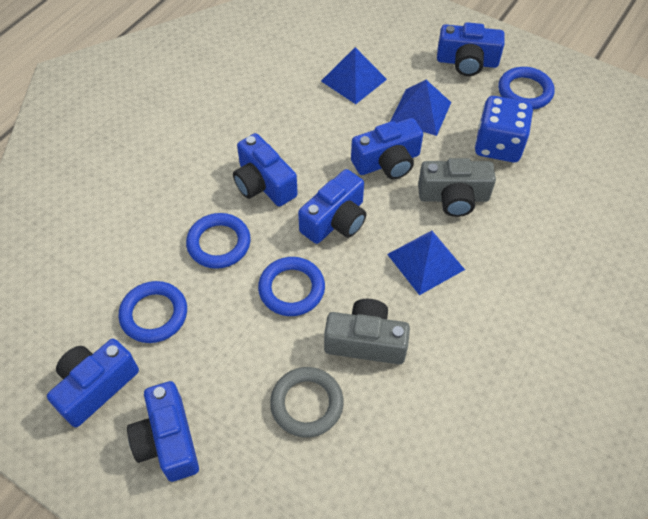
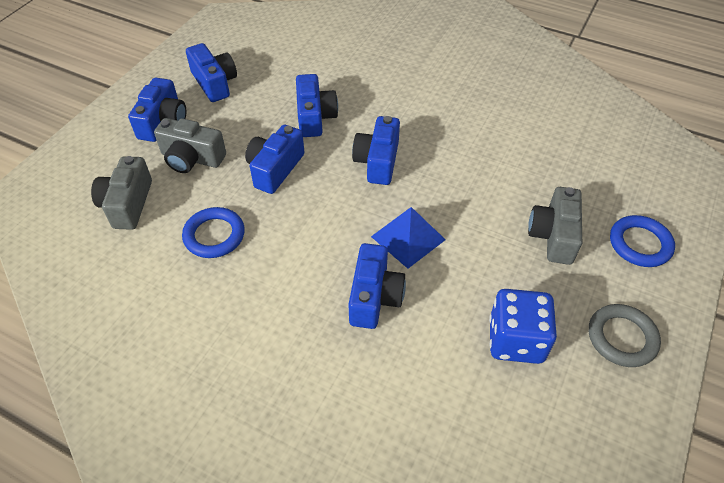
blue pyramid: 3 -> 1
blue ring: 4 -> 2
grey camera: 2 -> 3

